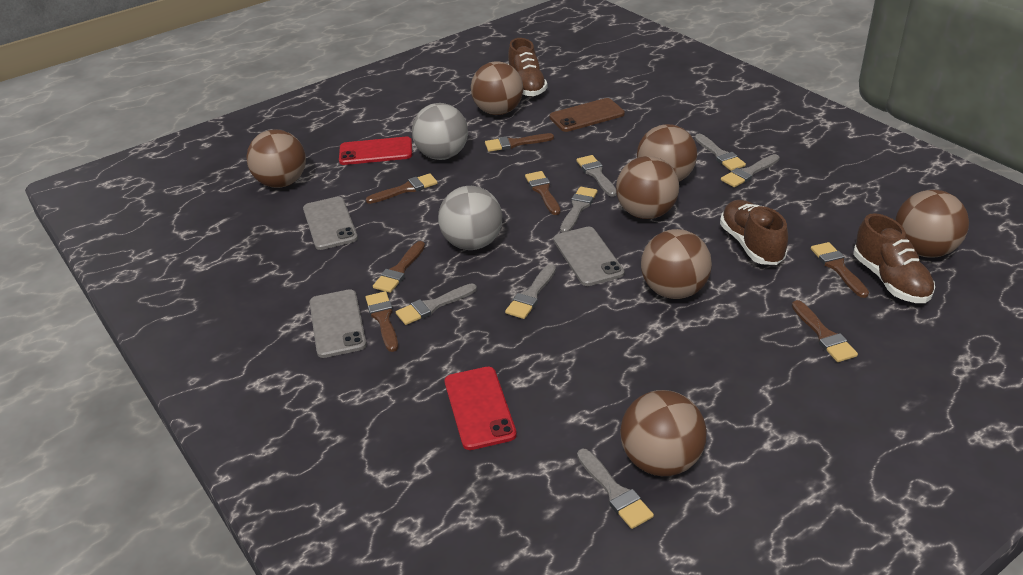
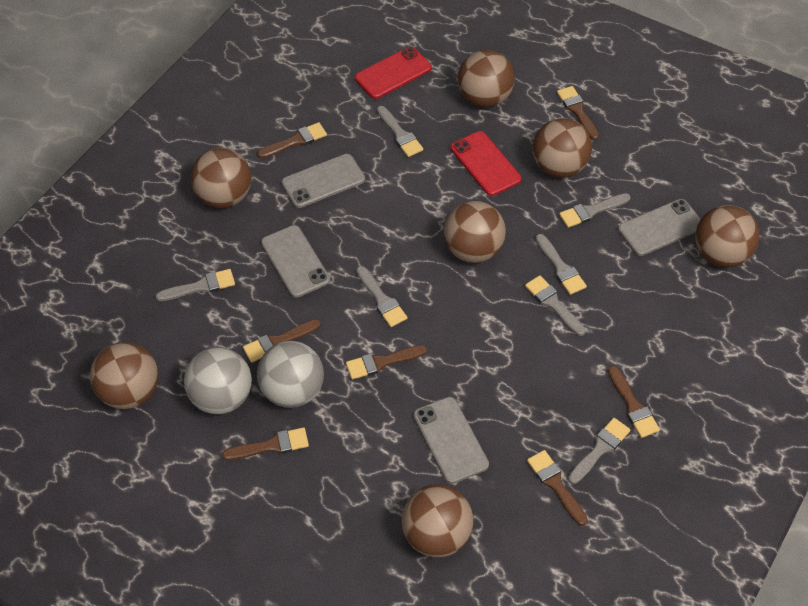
brown phone: 1 -> 0
brown shoe: 3 -> 0
grey phone: 3 -> 4

